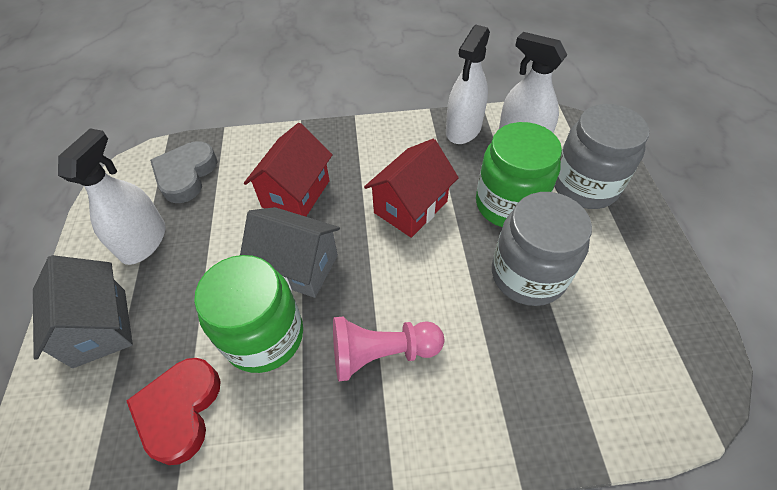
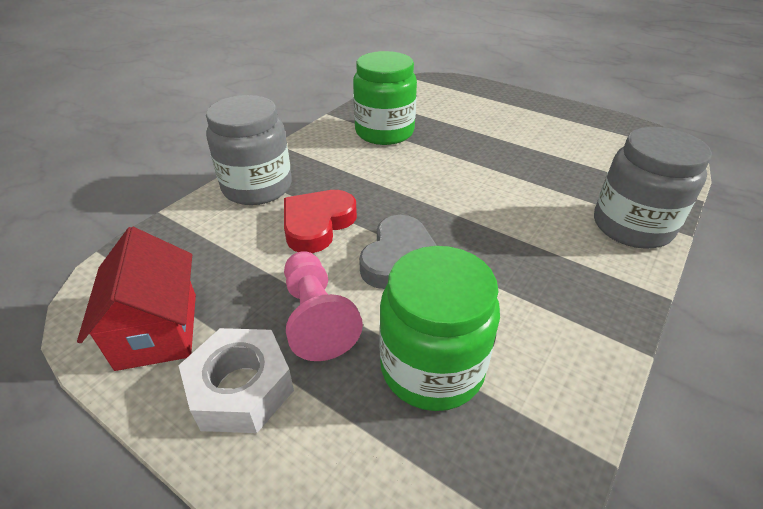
grey house: 2 -> 0
red house: 2 -> 1
white nut: 0 -> 1
white spray bottle: 3 -> 0

